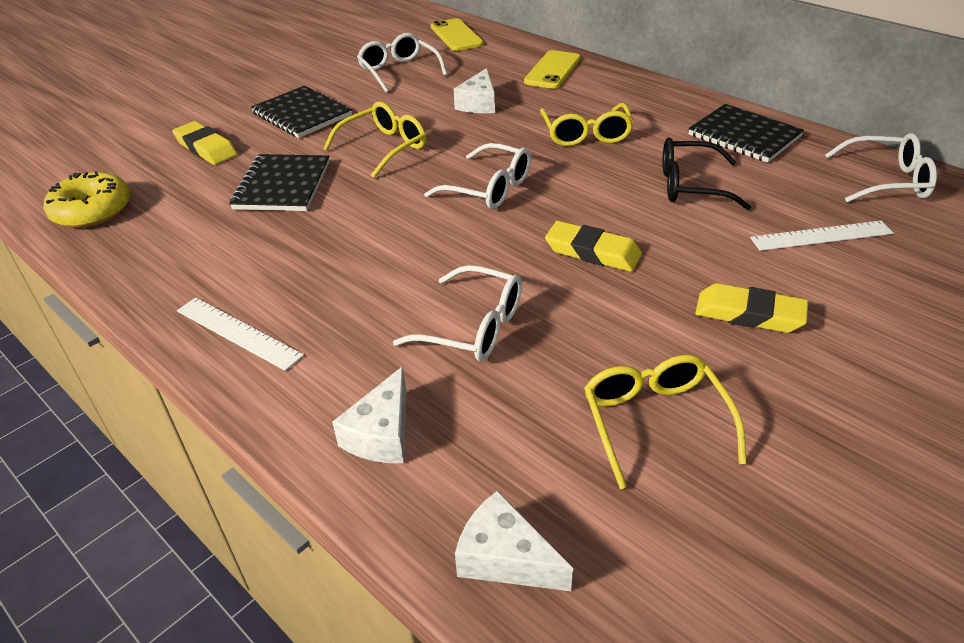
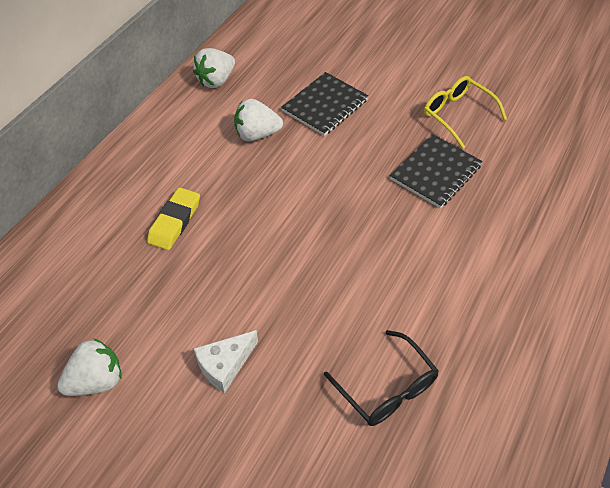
black notebook: 3 -> 2
white cheese: 3 -> 1
white glasses: 4 -> 0
white ruler: 2 -> 0
white strawberry: 0 -> 3
yellow donut: 1 -> 0
yellow eraser: 3 -> 1
yellow glasses: 3 -> 1
yellow phone: 2 -> 0

